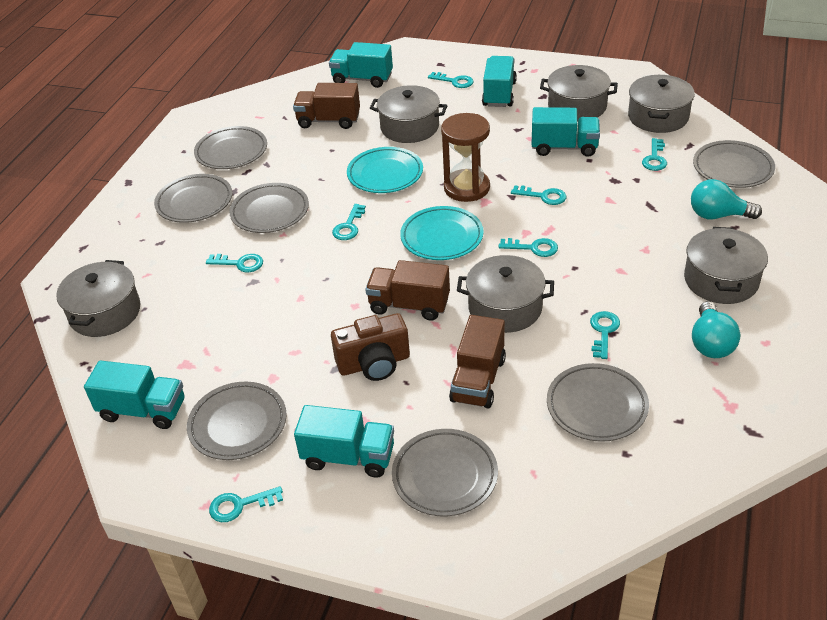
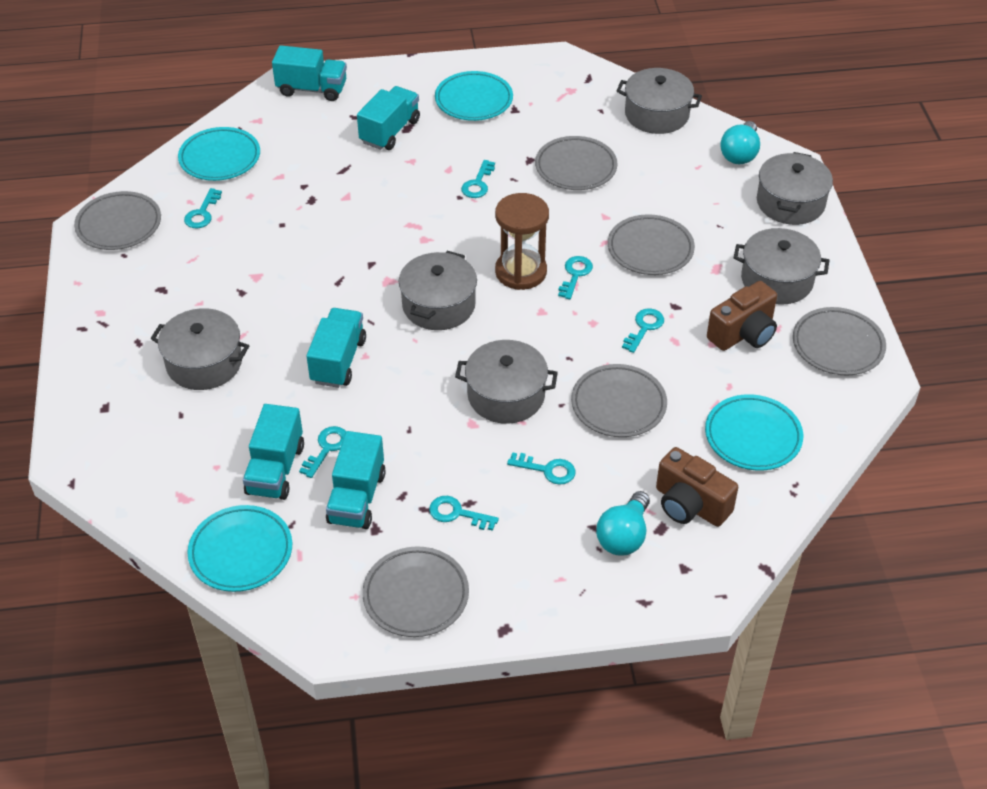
brown camera: 1 -> 2
brown truck: 3 -> 0
grey plate: 7 -> 6
turquoise key: 8 -> 7
turquoise plate: 2 -> 4

